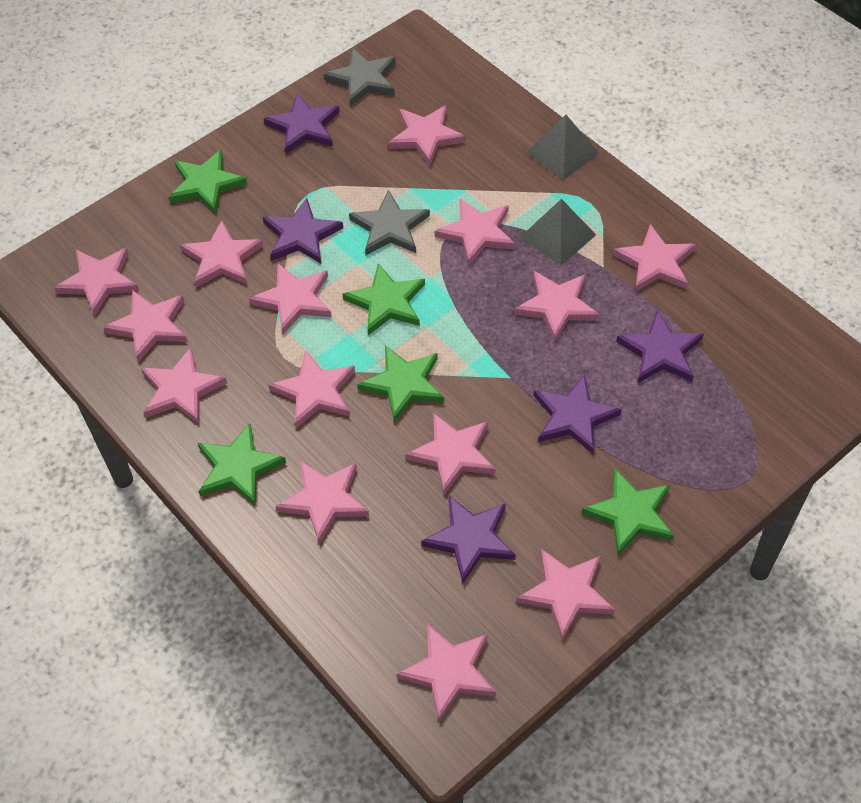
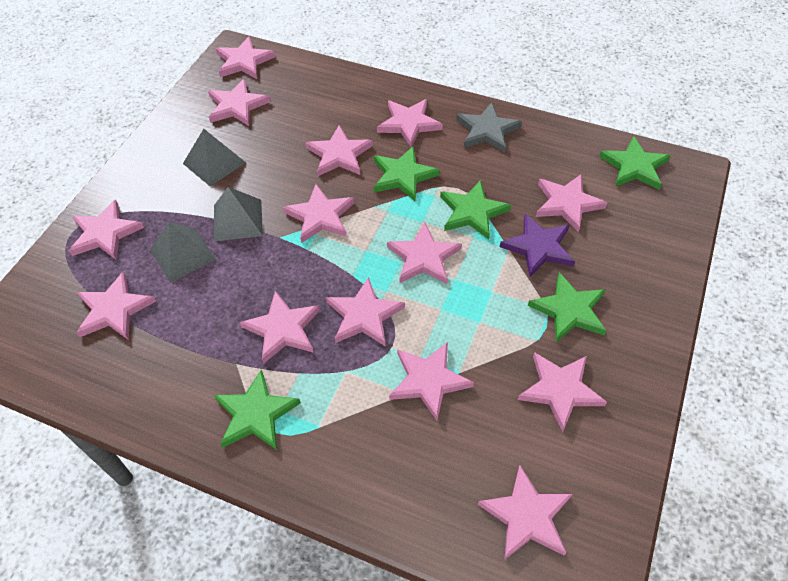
grey pyramid: 2 -> 3
grey star: 2 -> 1
purple star: 5 -> 1

